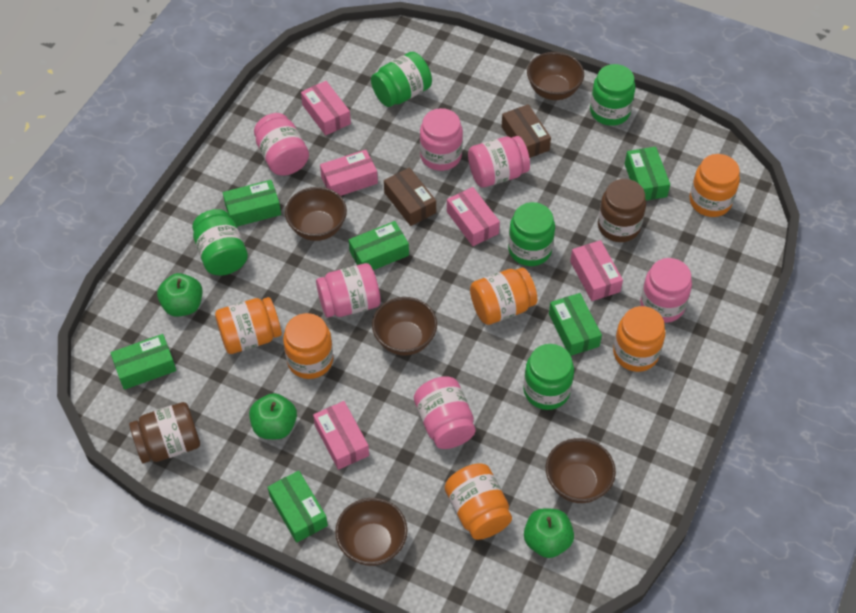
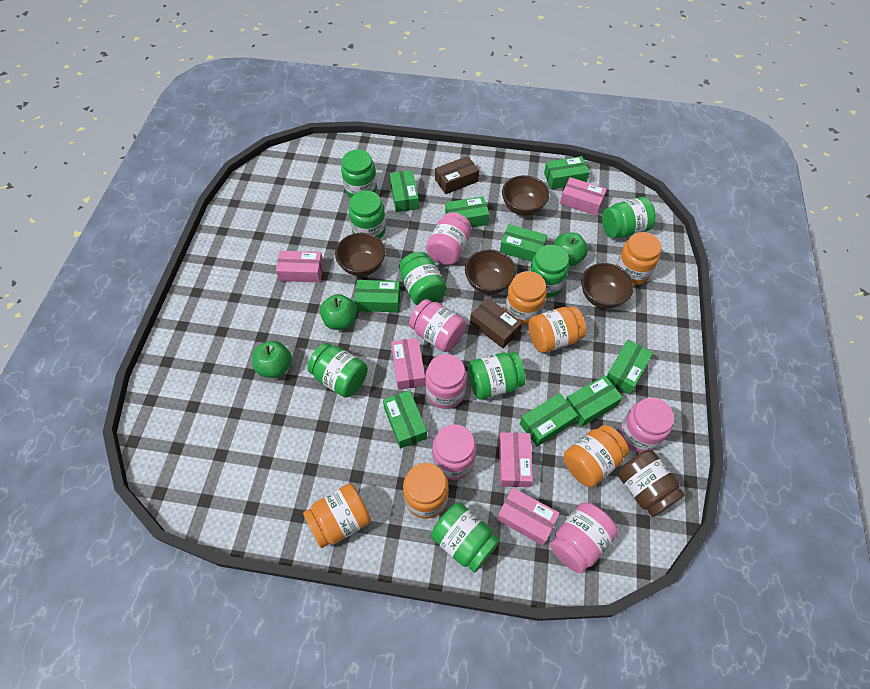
brown bowl: 5 -> 4
brown jar: 2 -> 1
green box: 6 -> 9
green jar: 5 -> 8

